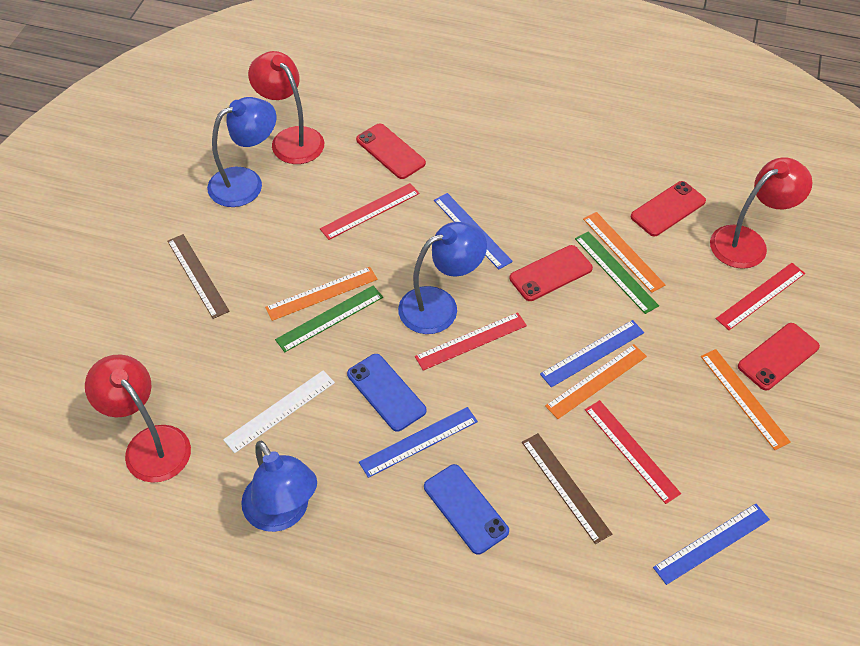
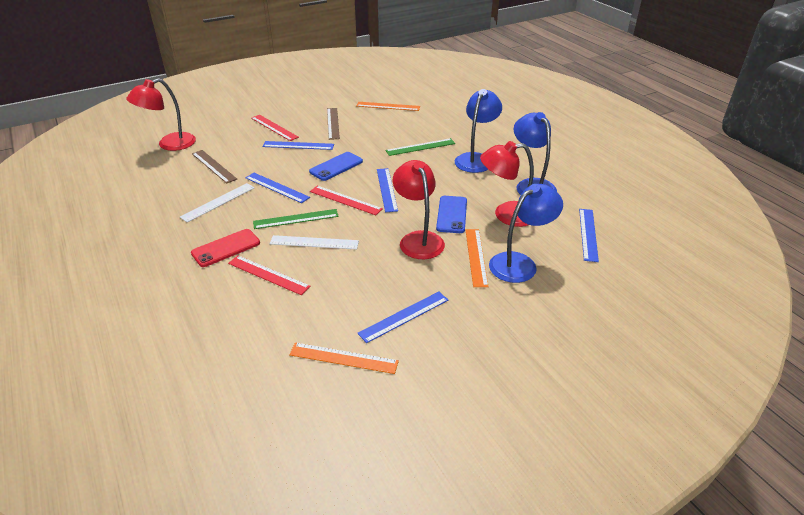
blue ruler: 4 -> 5
orange ruler: 4 -> 3
red phone: 4 -> 1
red ruler: 4 -> 3
white ruler: 1 -> 2

